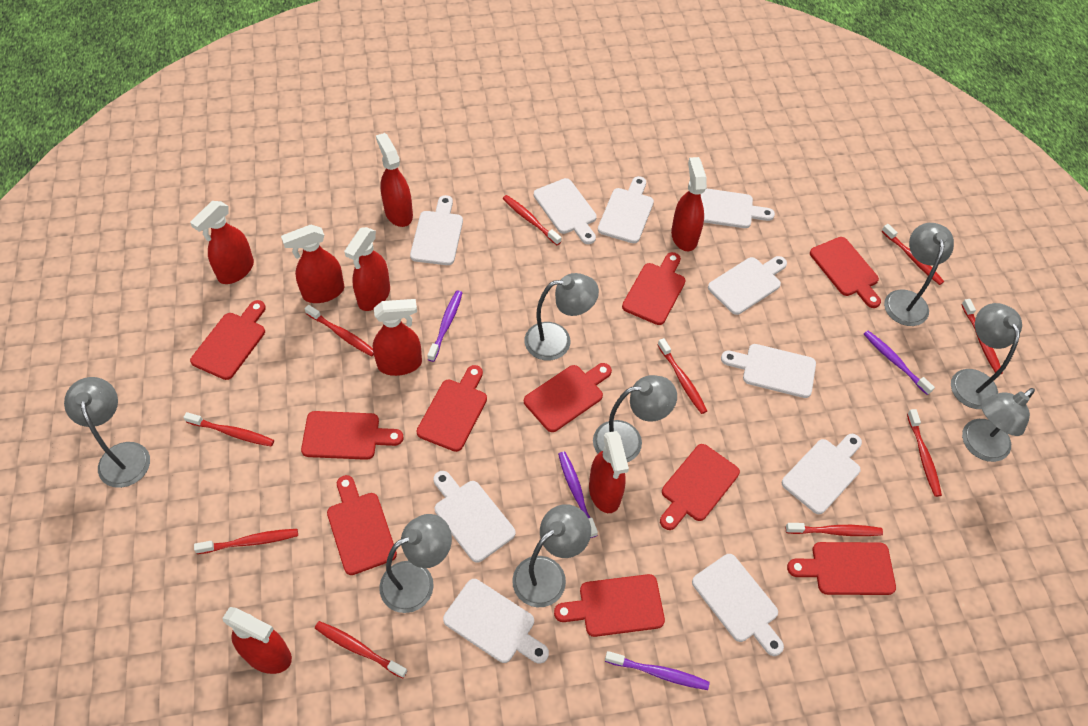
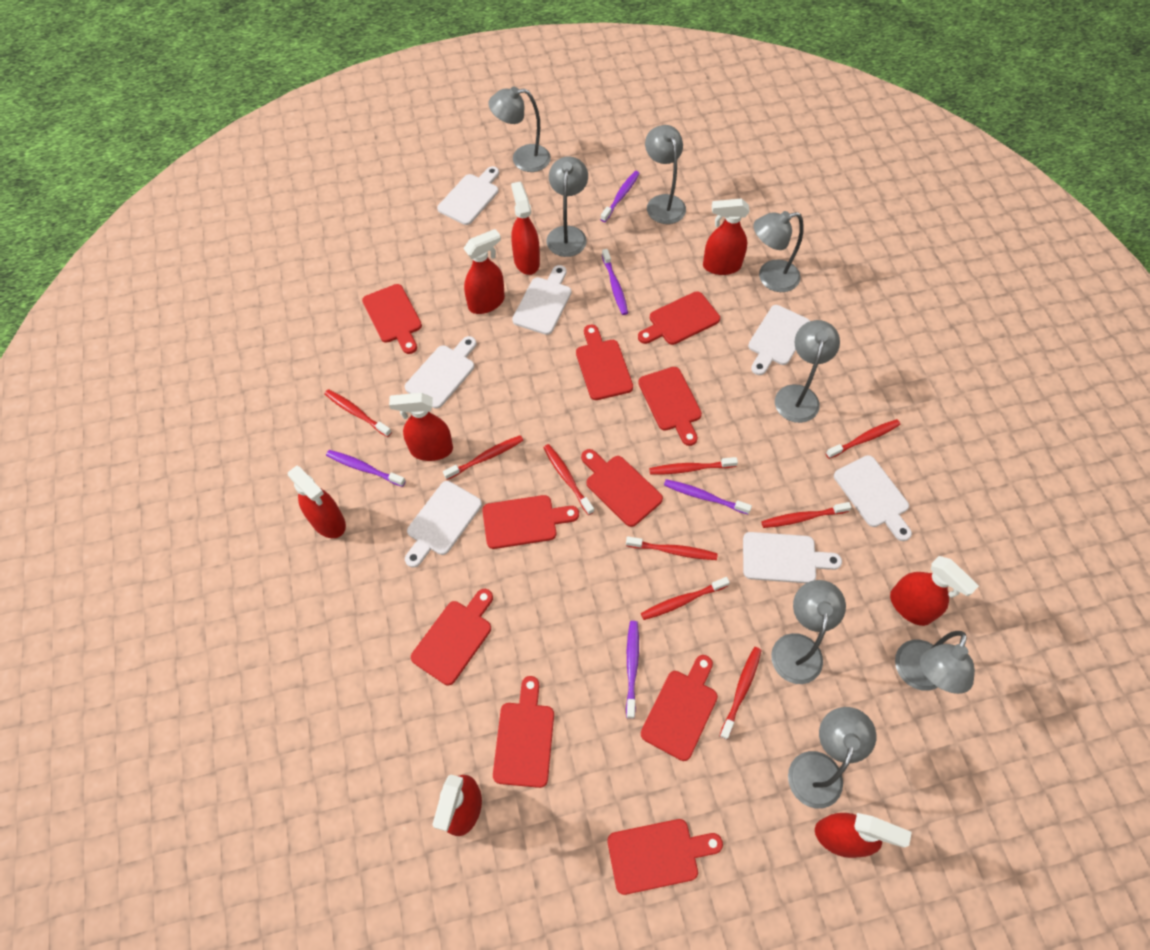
purple toothbrush: 4 -> 5
red toothbrush: 10 -> 9
white cutting board: 10 -> 7

